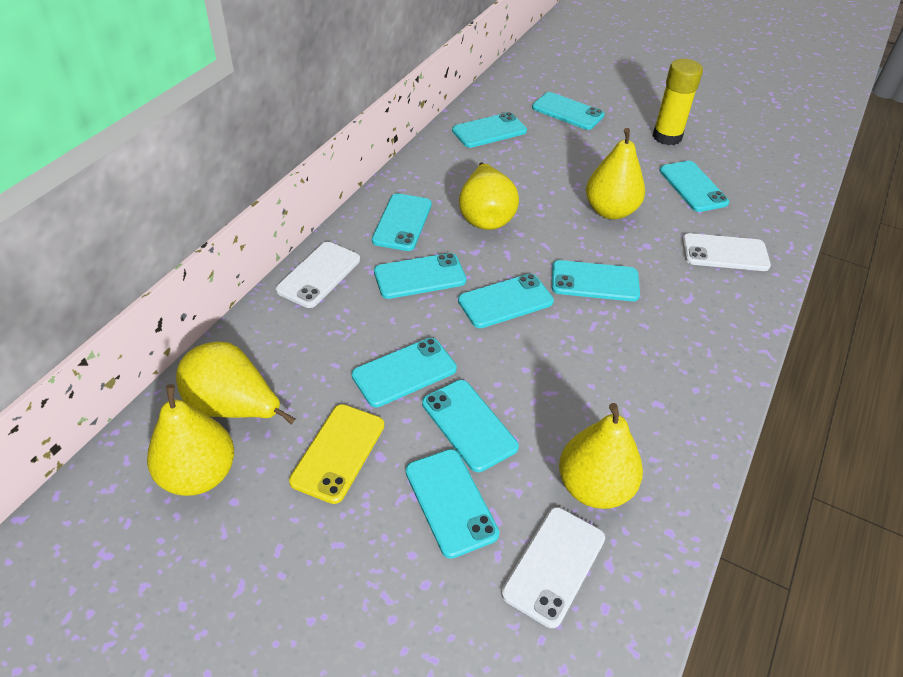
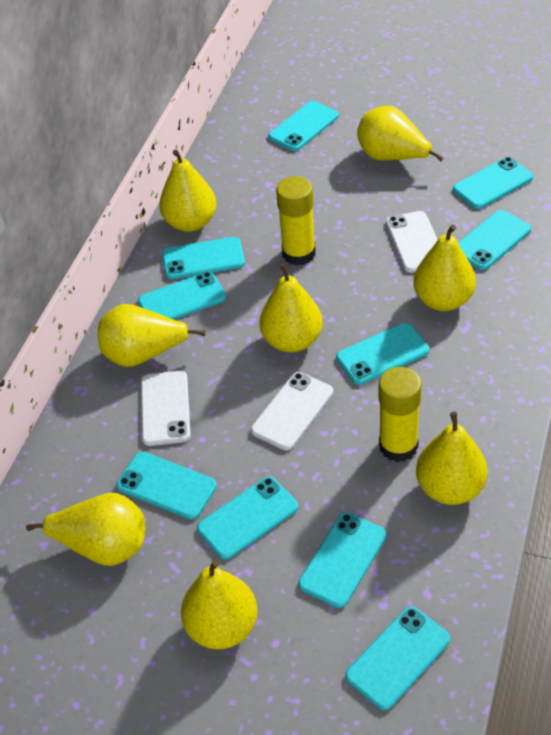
yellow glue stick: 1 -> 2
yellow pear: 5 -> 8
yellow phone: 1 -> 0

